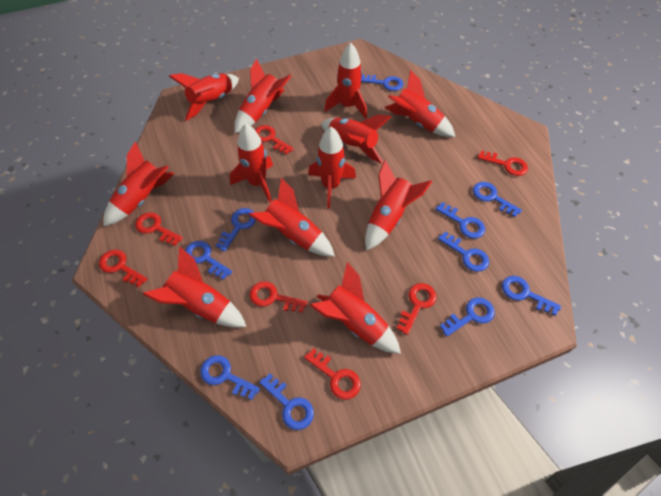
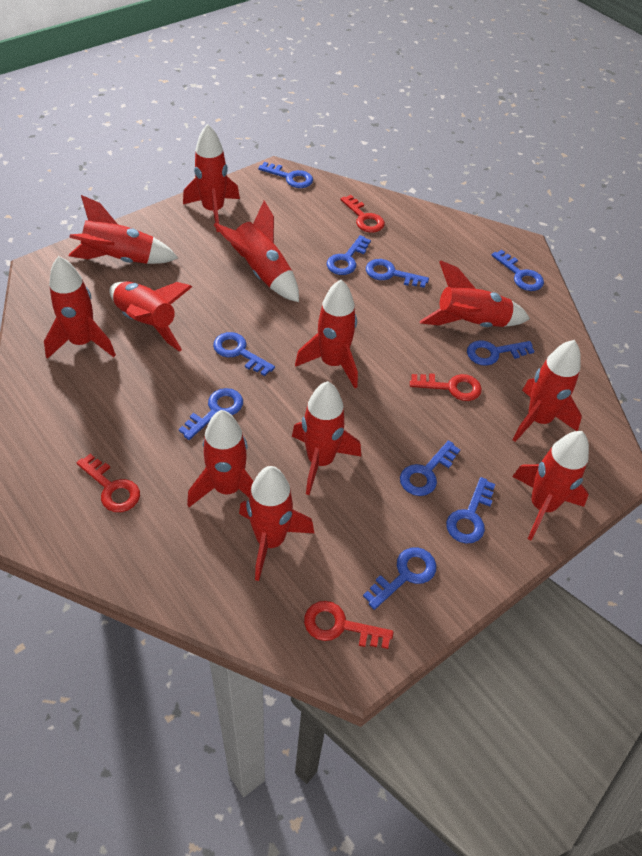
red key: 7 -> 4

